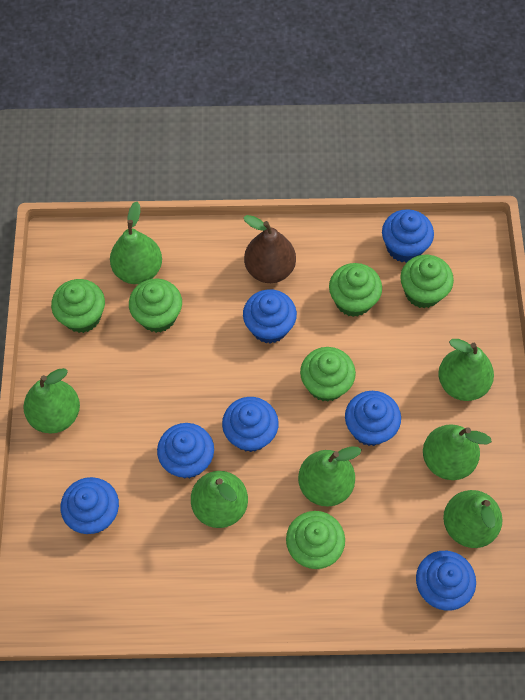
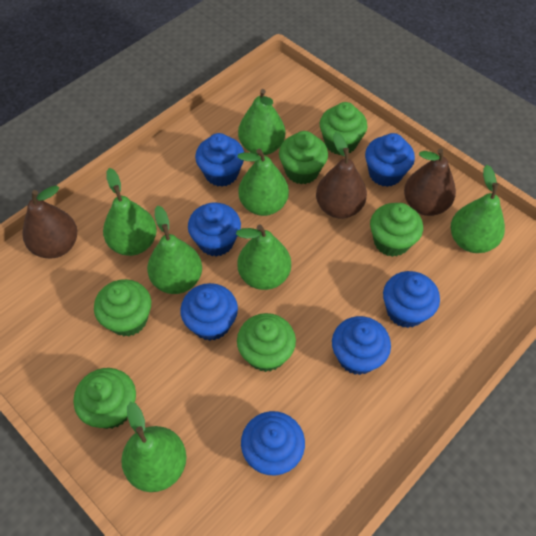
brown pear: 1 -> 3

